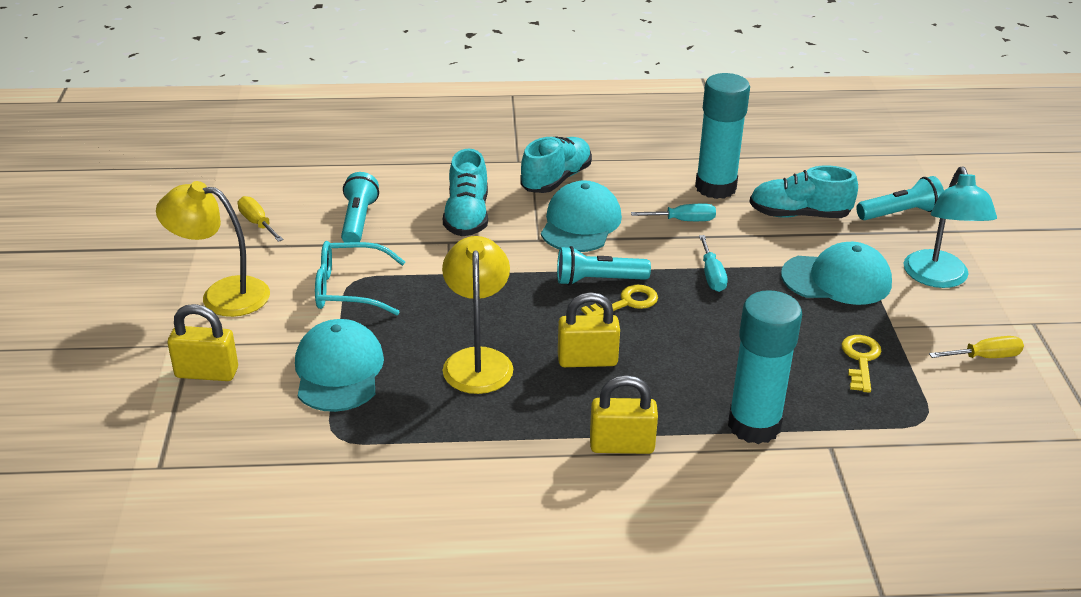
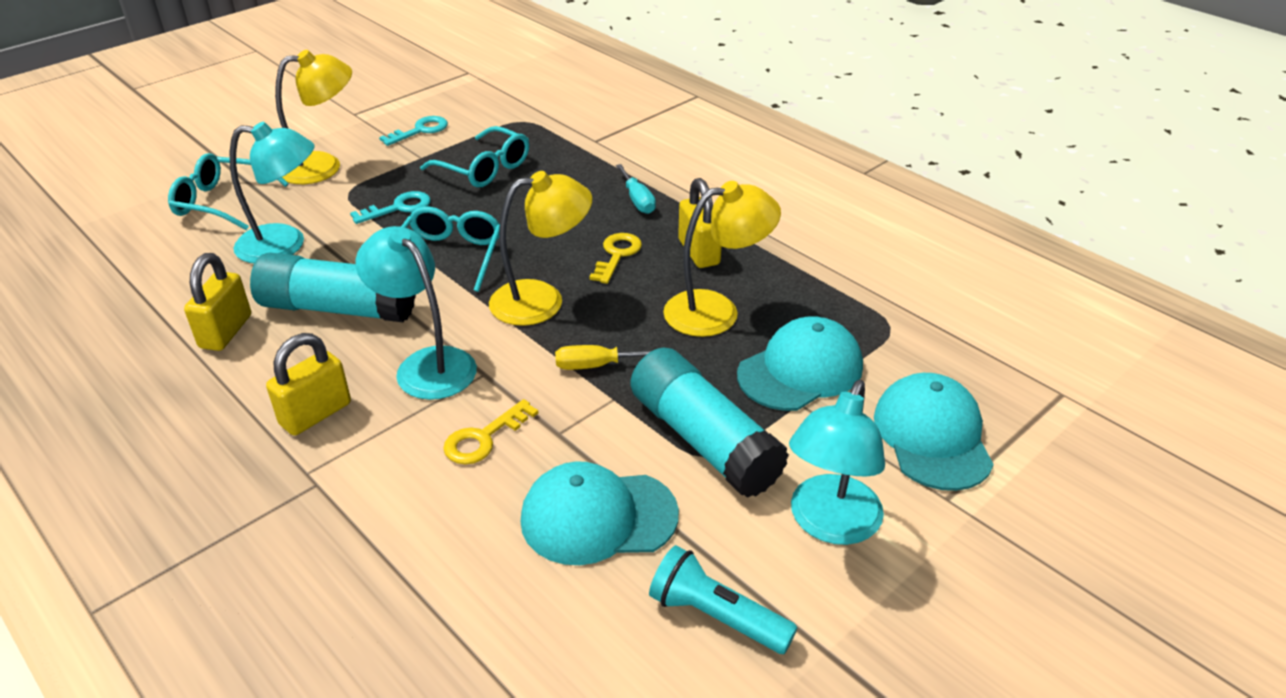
turquoise flashlight: 3 -> 1
turquoise glasses: 1 -> 3
turquoise key: 0 -> 2
turquoise lamp: 1 -> 3
turquoise screwdriver: 2 -> 1
turquoise shoe: 3 -> 0
yellow lamp: 2 -> 3
yellow screwdriver: 2 -> 1

